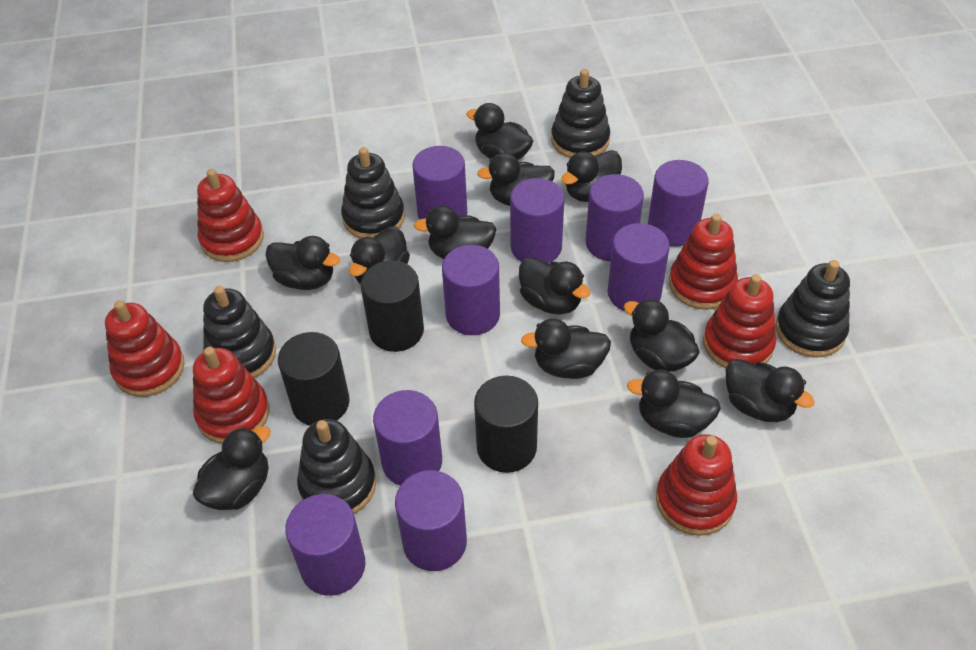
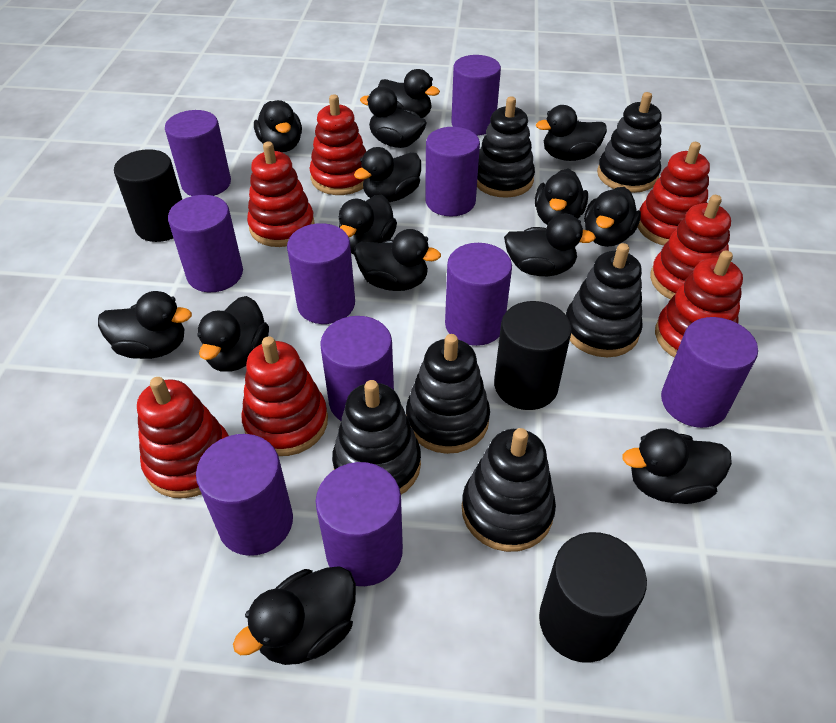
black duck: 12 -> 14
black stacking toy: 5 -> 6
purple cylinder: 9 -> 10
red stacking toy: 6 -> 7

